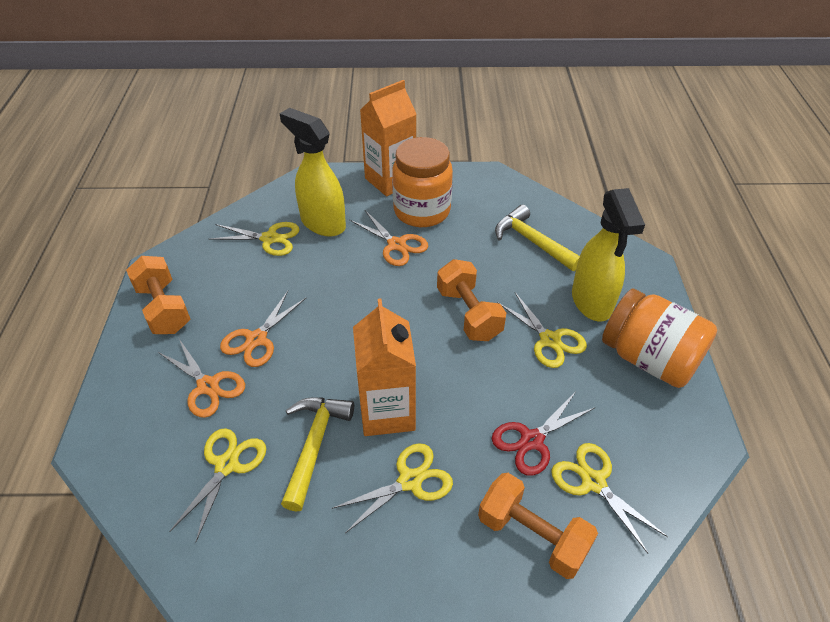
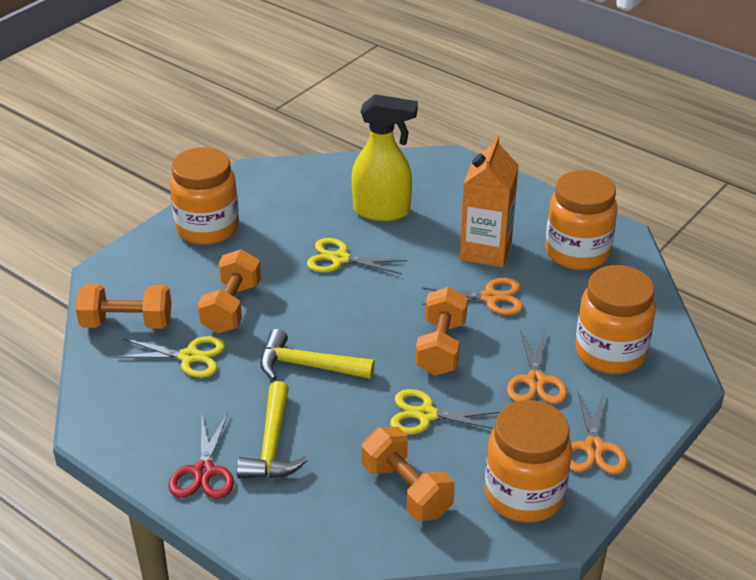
orange carton: 2 -> 1
orange dumbbell: 3 -> 4
orange jar: 2 -> 4
yellow scissors: 5 -> 3
yellow spray bottle: 2 -> 1

